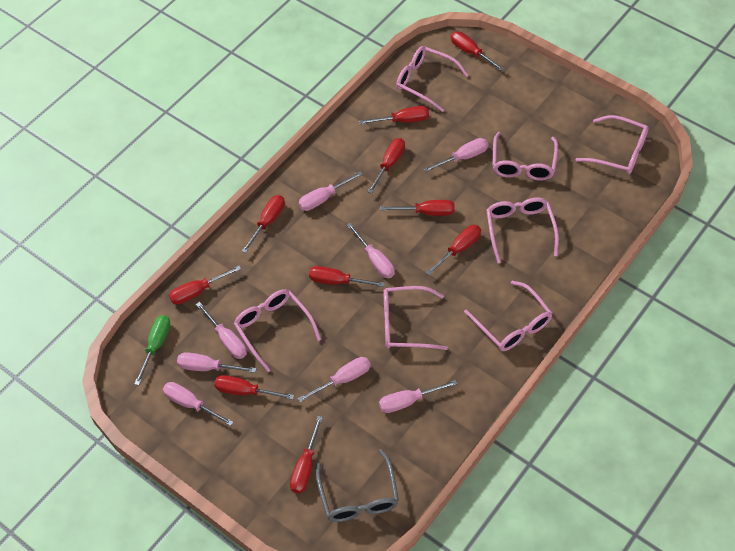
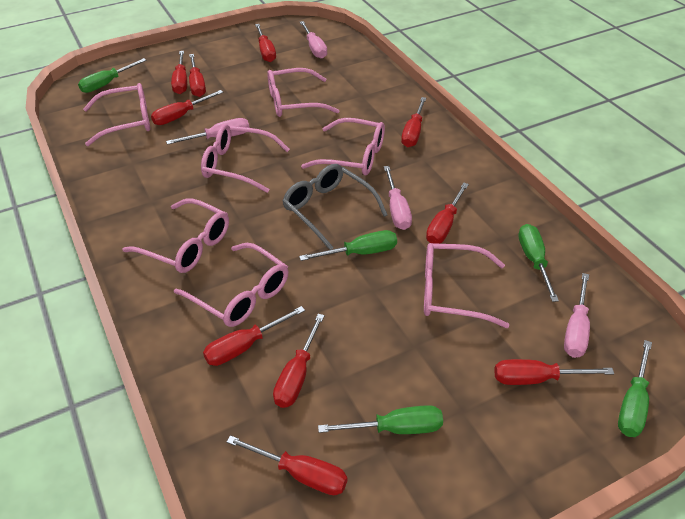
green screwdriver: 1 -> 5
pink screwdriver: 8 -> 4

